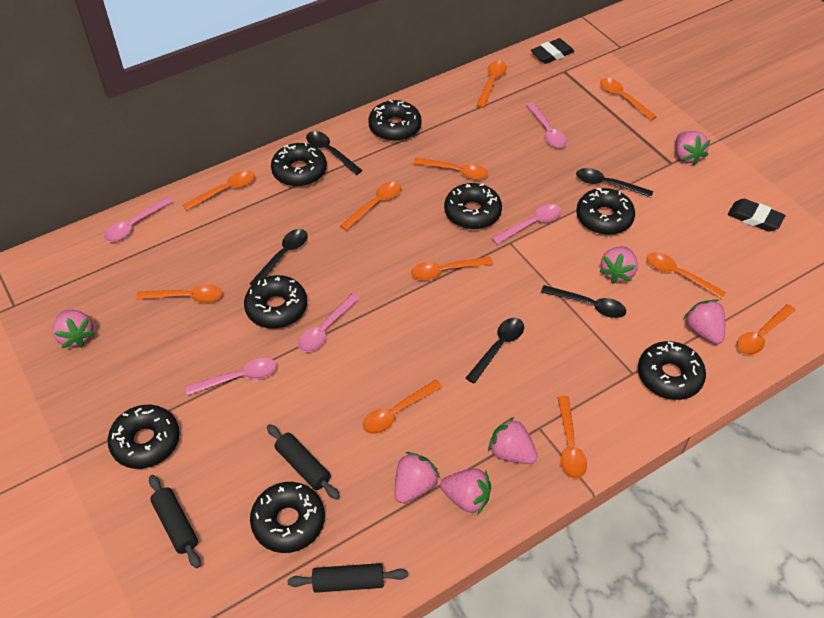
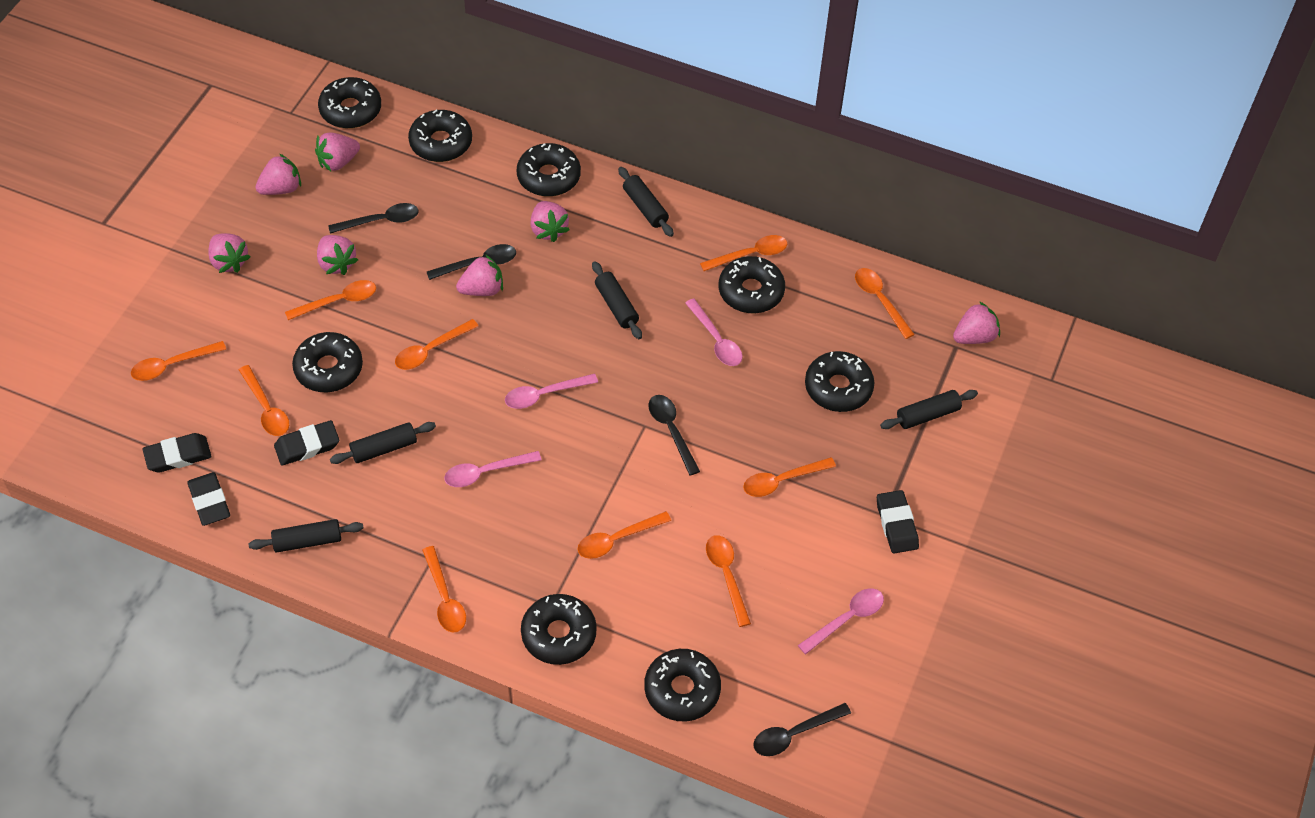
black eraser: 2 -> 4
black rolling pin: 3 -> 5
black spoon: 5 -> 4
orange spoon: 11 -> 10
pink spoon: 5 -> 4

